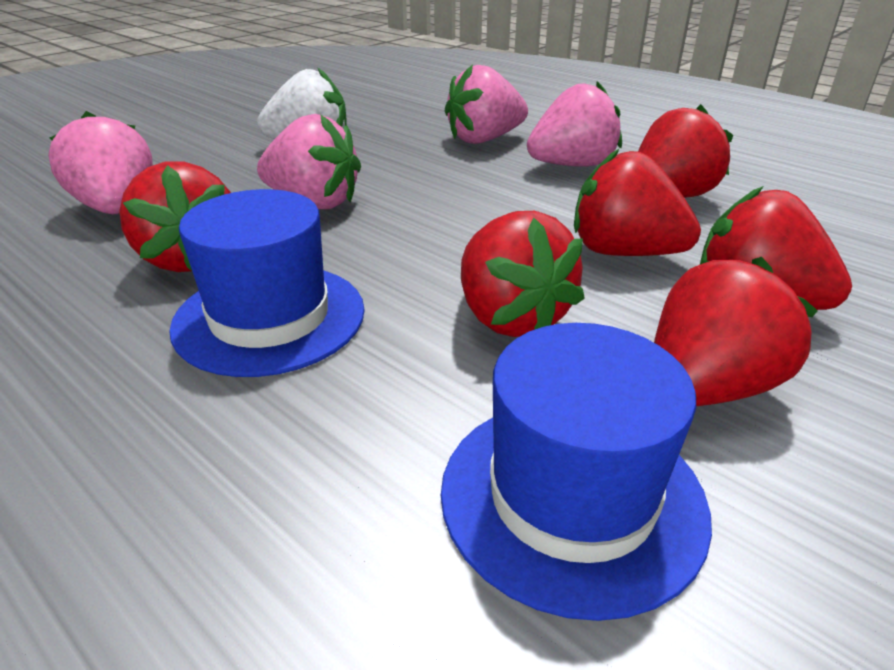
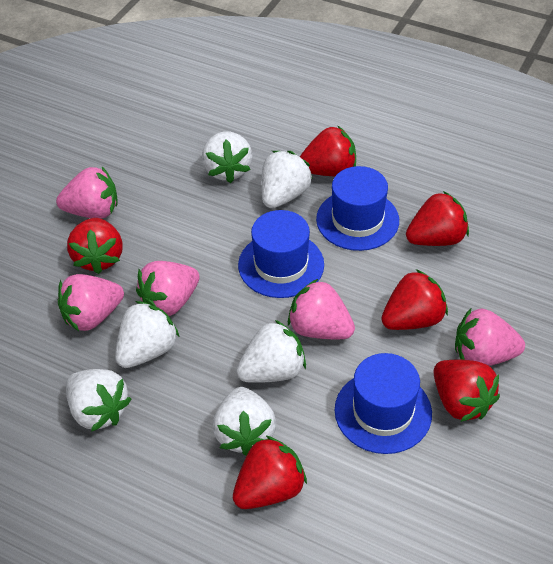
blue hat: 2 -> 3
pink strawberry: 4 -> 5
white strawberry: 1 -> 6

